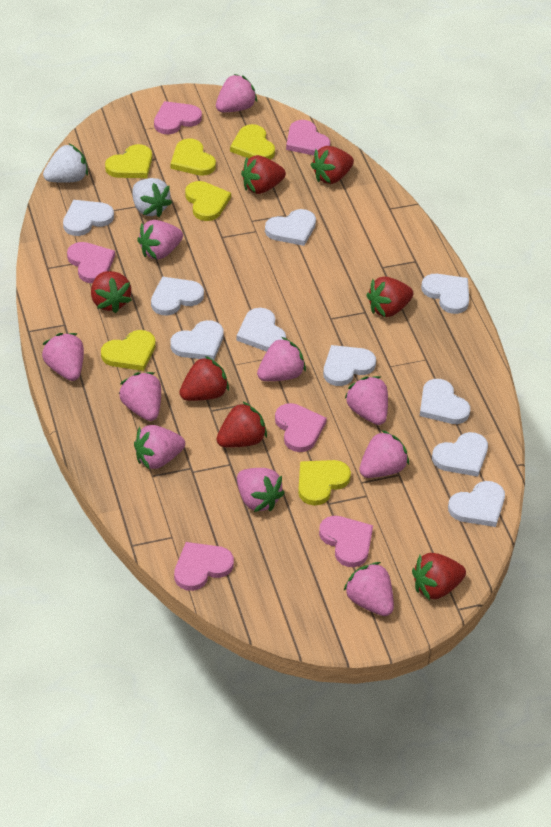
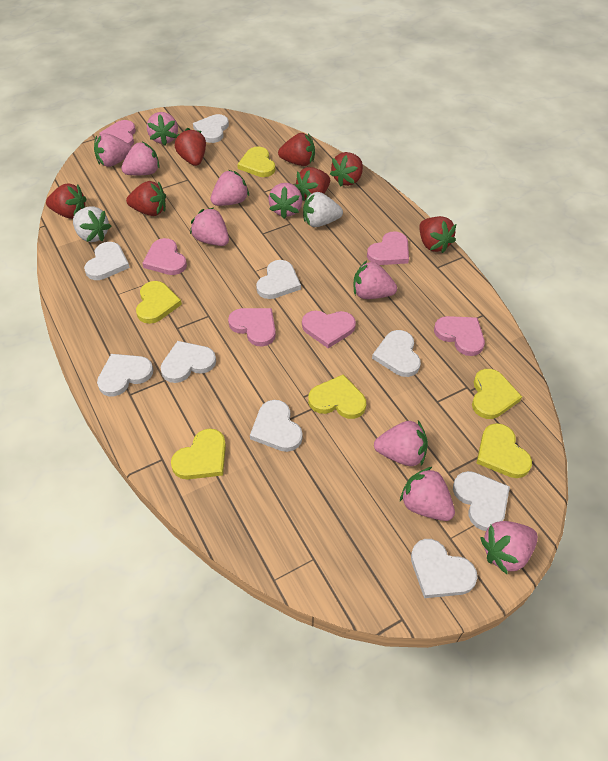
white heart: 10 -> 9

